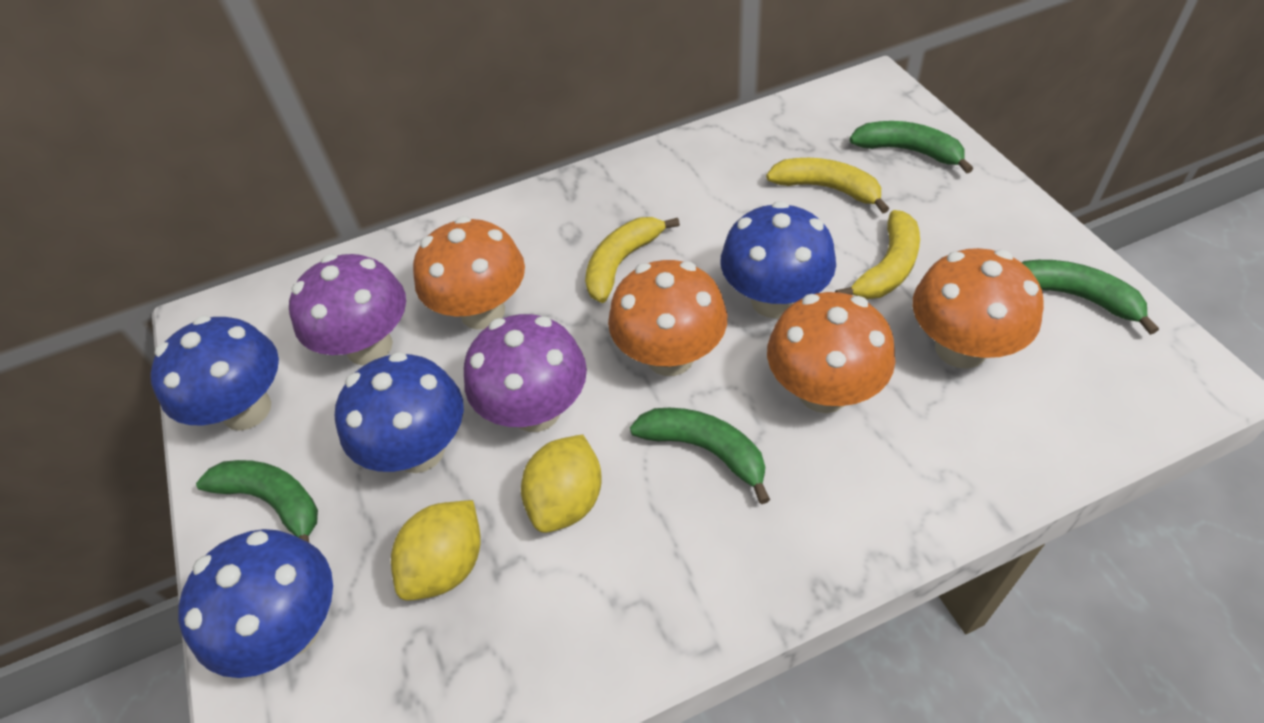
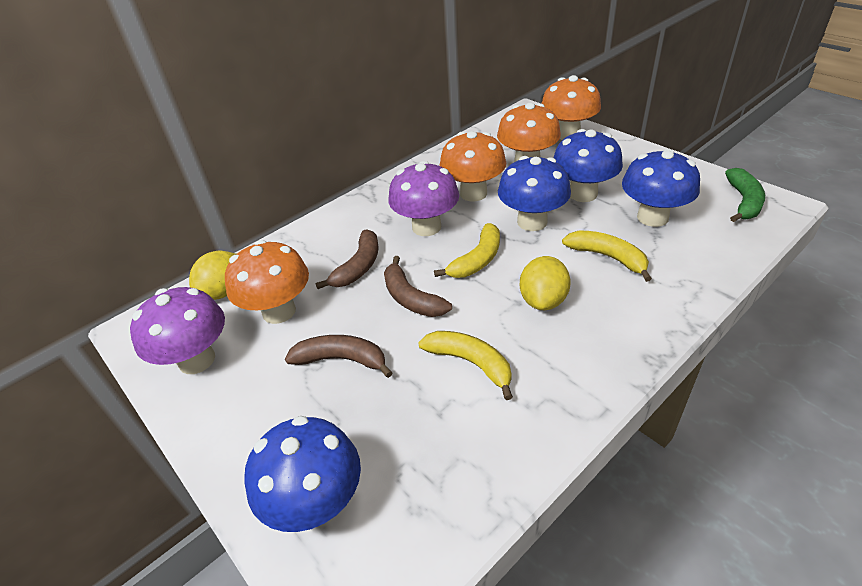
brown banana: 0 -> 3
green banana: 4 -> 1

